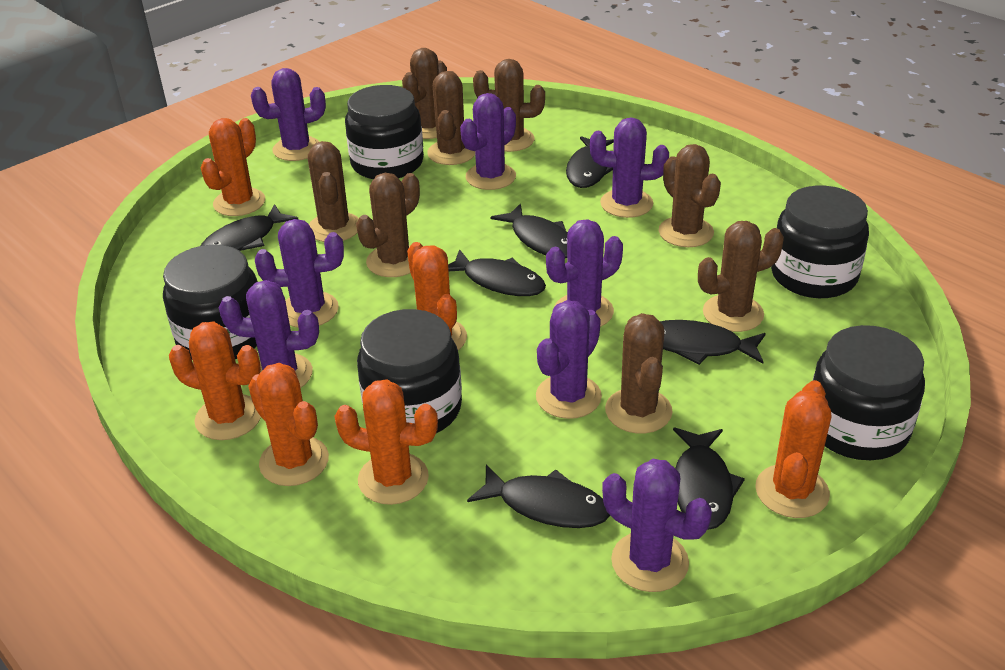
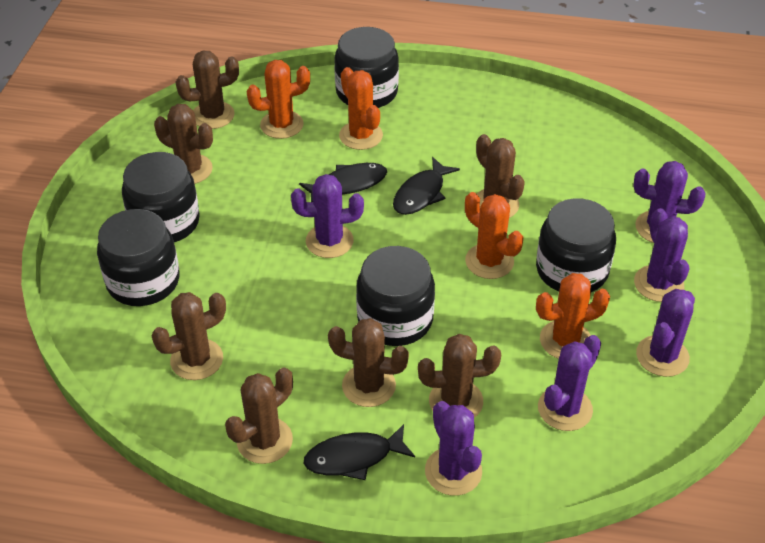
black fish: 7 -> 3
brown cactus: 8 -> 7
orange cactus: 6 -> 4
purple cactus: 8 -> 6

